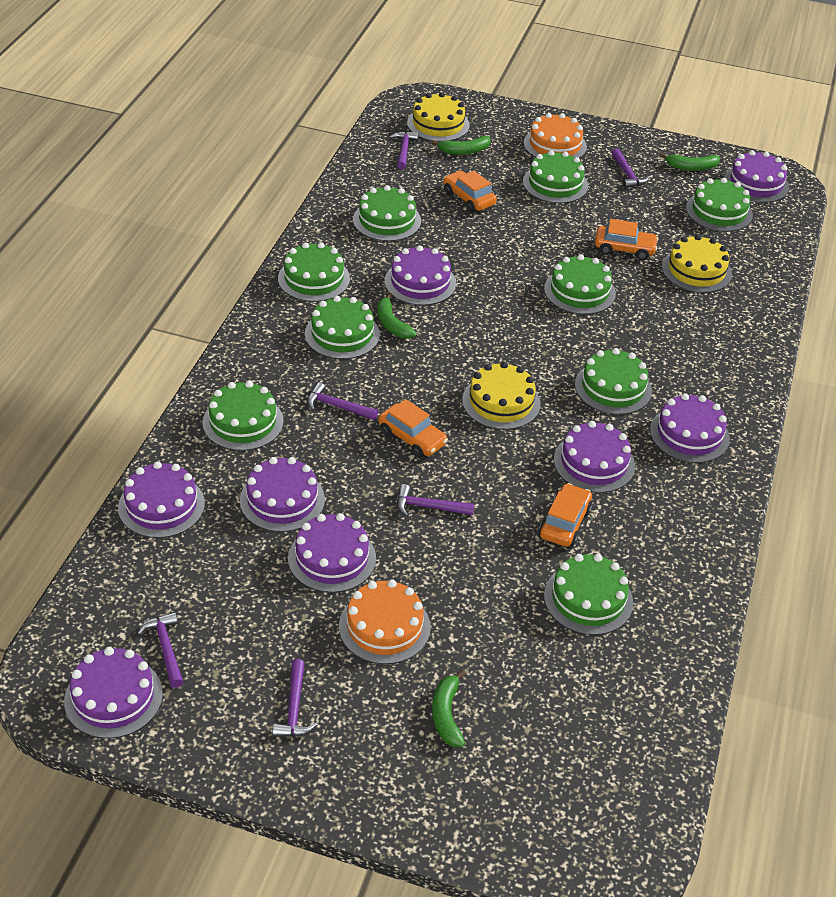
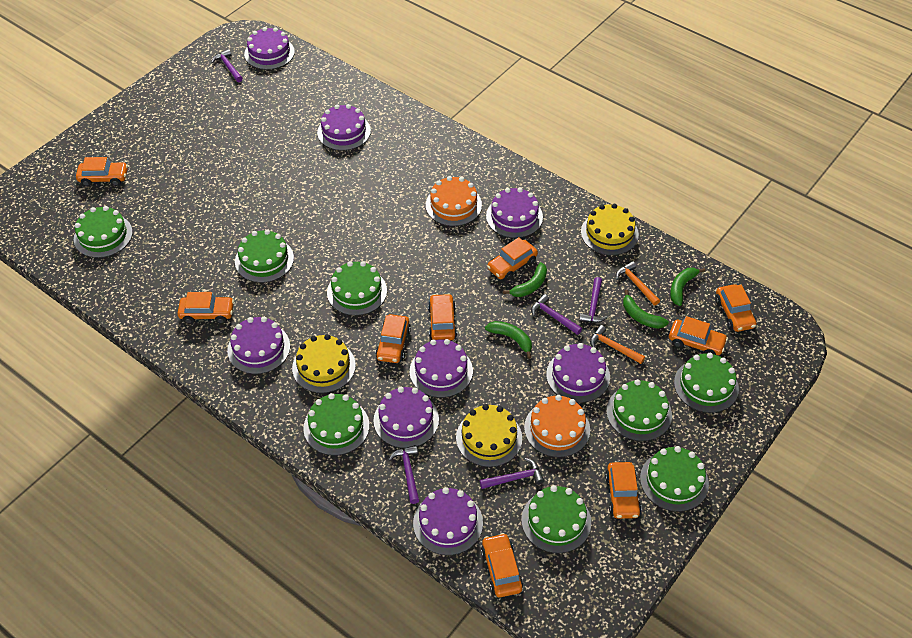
green cake: 9 -> 8
orange car: 4 -> 9
orange hammer: 0 -> 2
purple hammer: 6 -> 5

